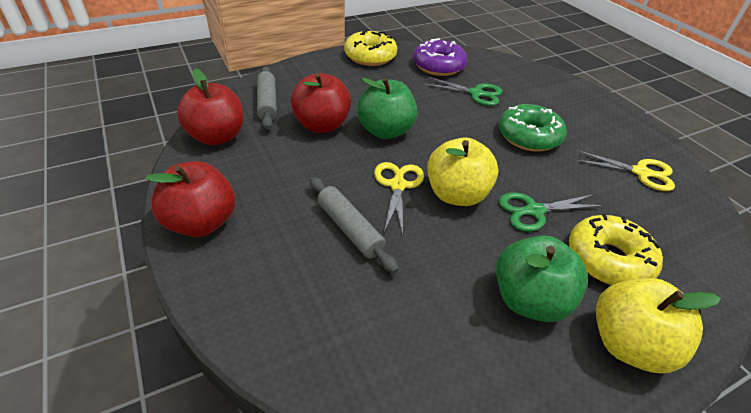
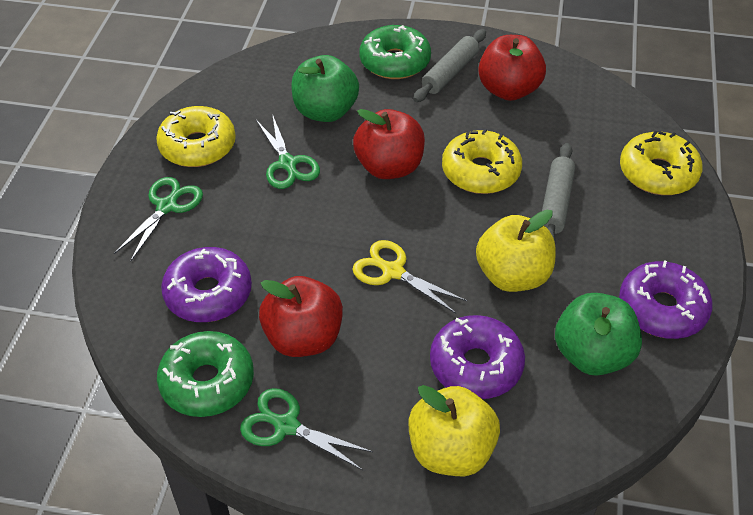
green donut: 1 -> 2
green scissors: 2 -> 3
purple donut: 1 -> 3
yellow donut: 2 -> 3
yellow scissors: 2 -> 1

